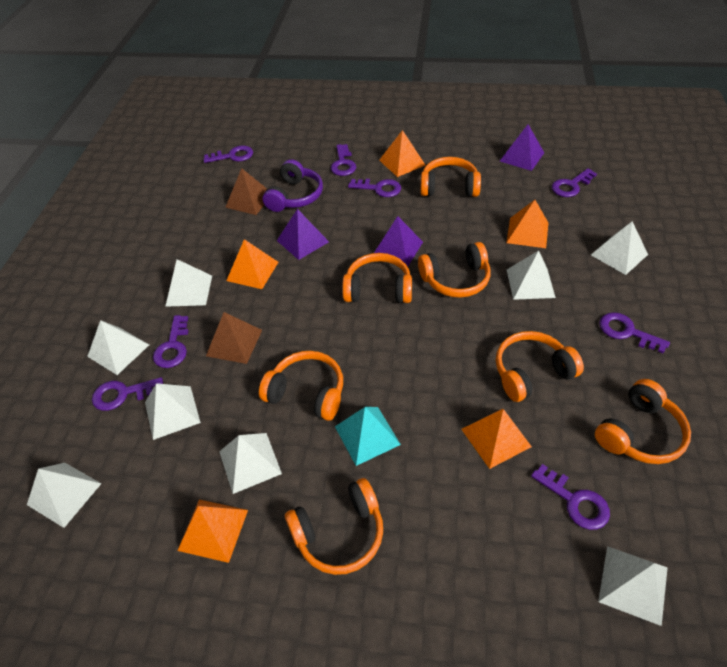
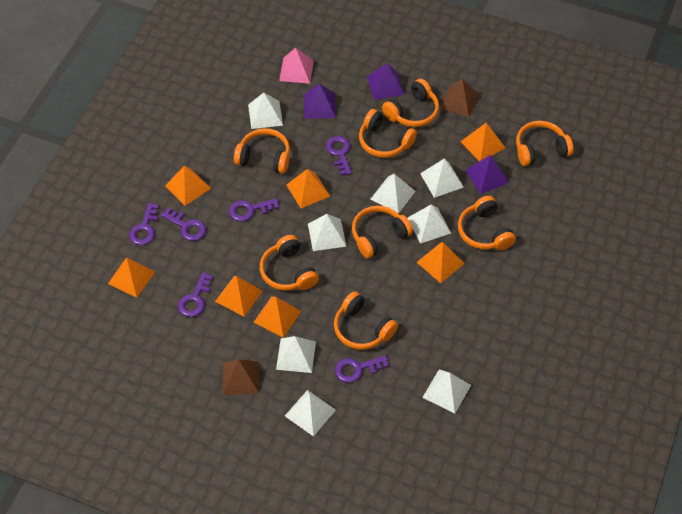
orange headphones: 7 -> 8
orange pyramid: 5 -> 7
pink pyramid: 0 -> 1
purple headphones: 1 -> 0
purple key: 8 -> 6
turquoise pyramid: 1 -> 0

